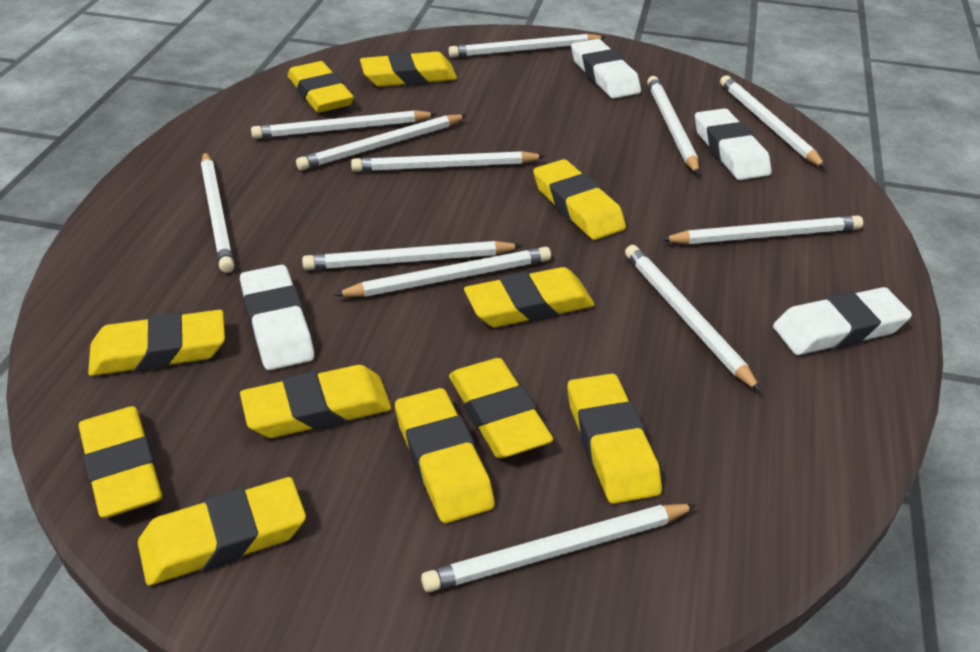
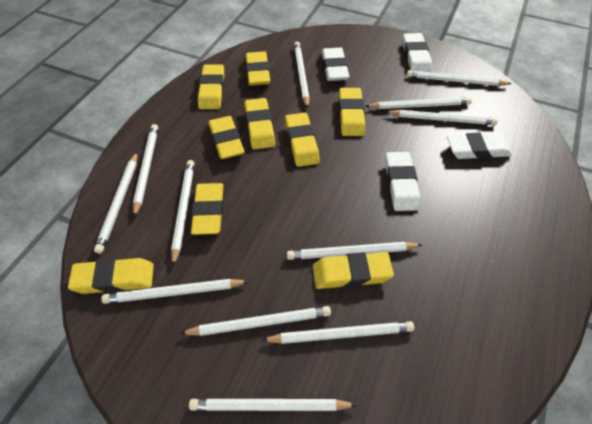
yellow eraser: 11 -> 9

